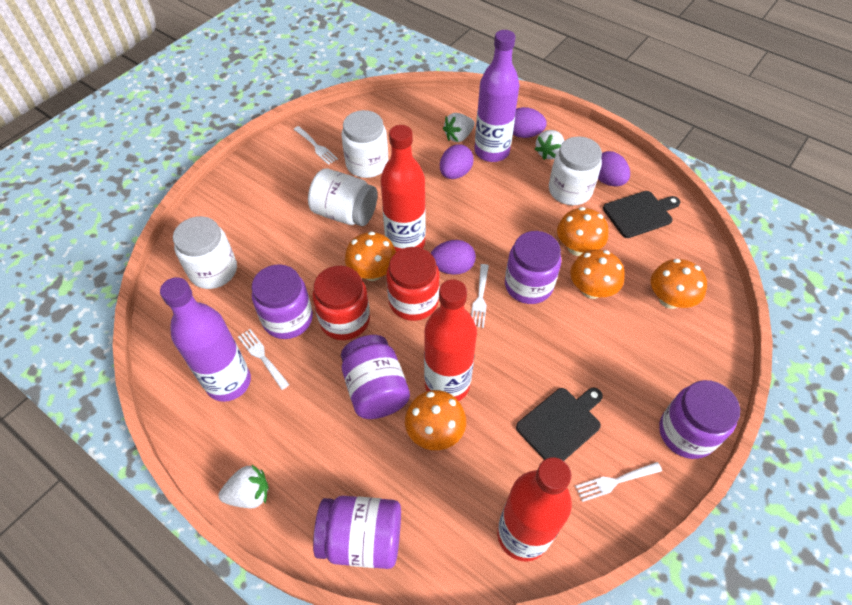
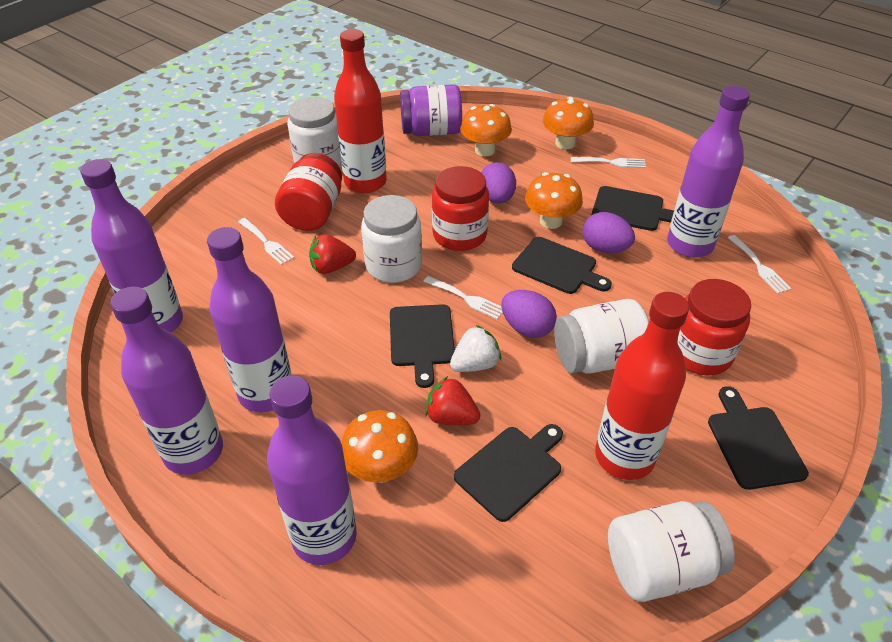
black cutting board: 2 -> 5
orange mushroom: 5 -> 4
purple bottle: 2 -> 5
purple egg: 4 -> 3
purple jar: 5 -> 1
red bottle: 3 -> 2
red jar: 2 -> 3
red strawberry: 0 -> 2
white strawberry: 3 -> 1

